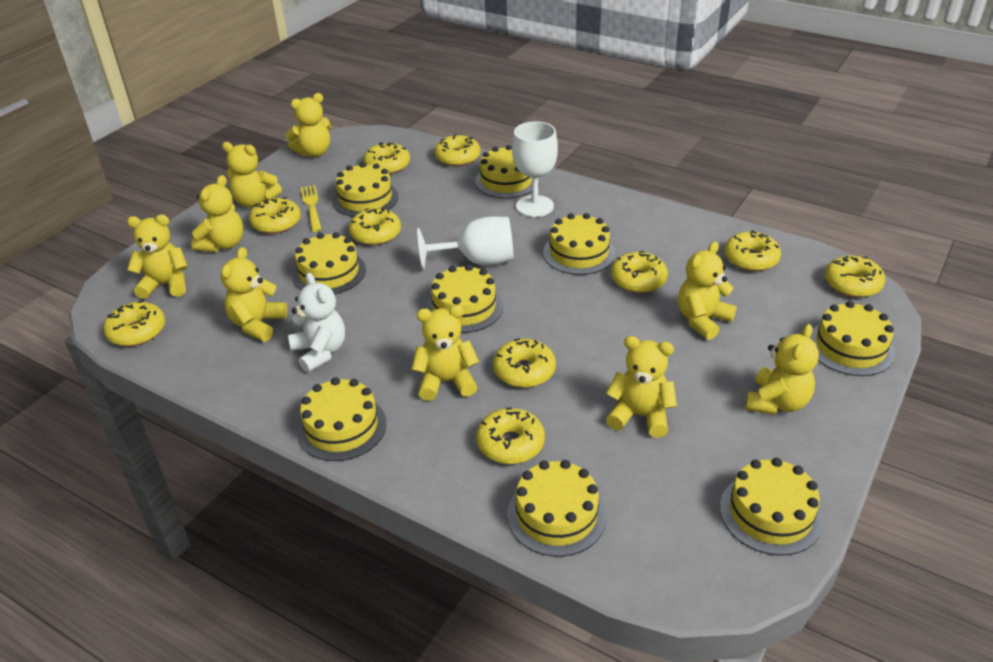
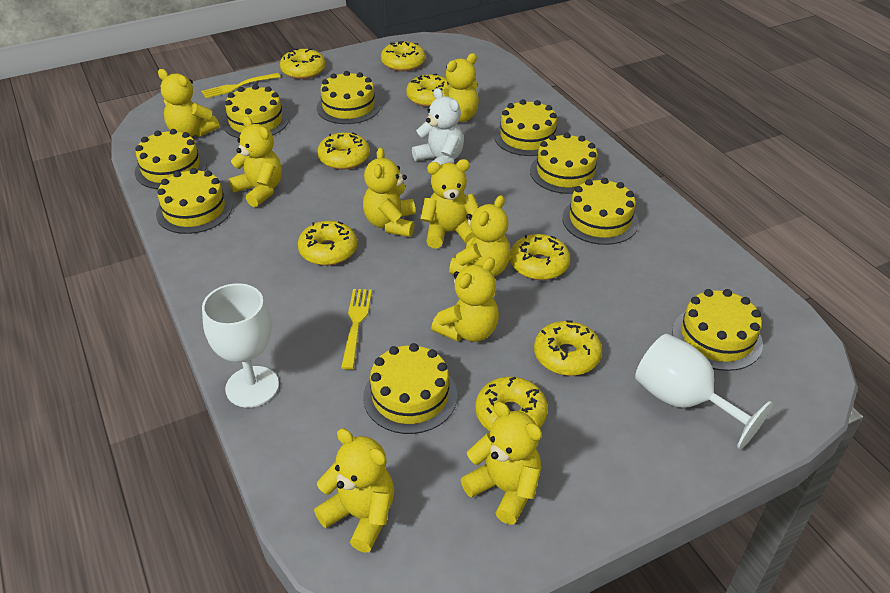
yellow donut: 10 -> 8
yellow fork: 1 -> 2

